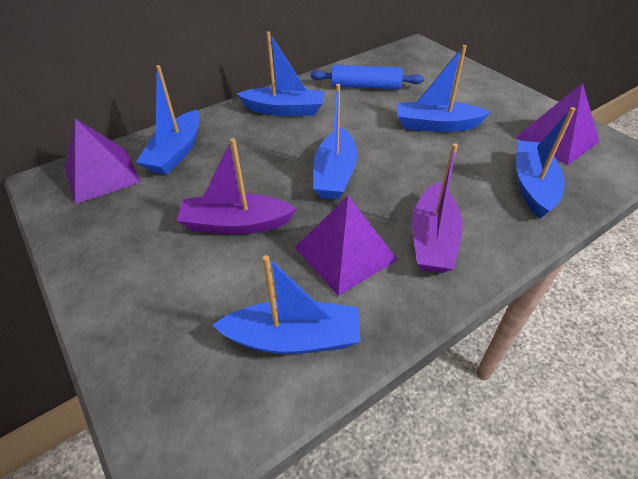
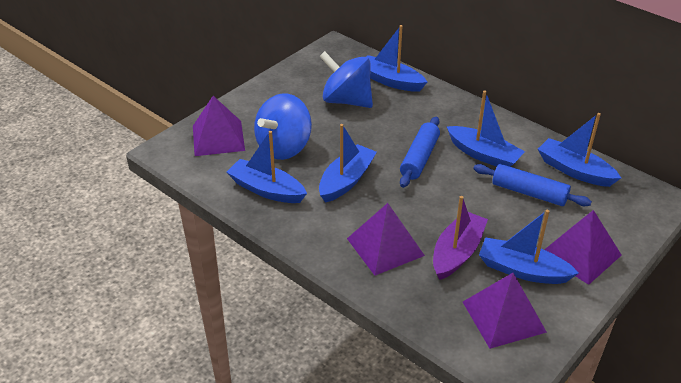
blue rolling pin: 1 -> 2
blue spinning top: 0 -> 2
purple boat: 2 -> 1
purple pyramid: 3 -> 4

